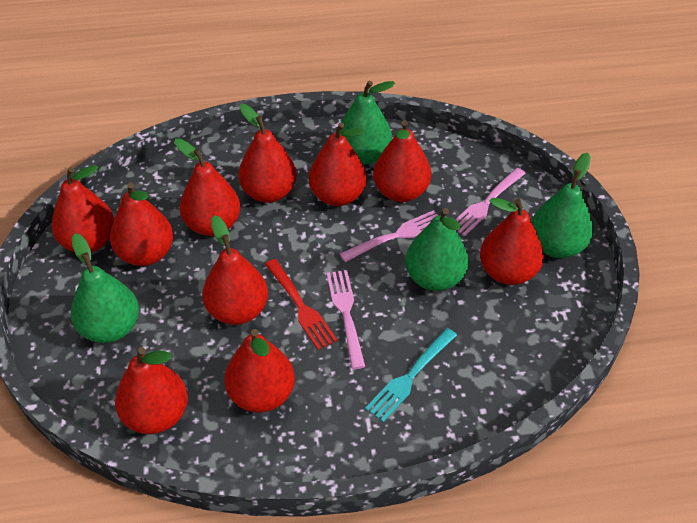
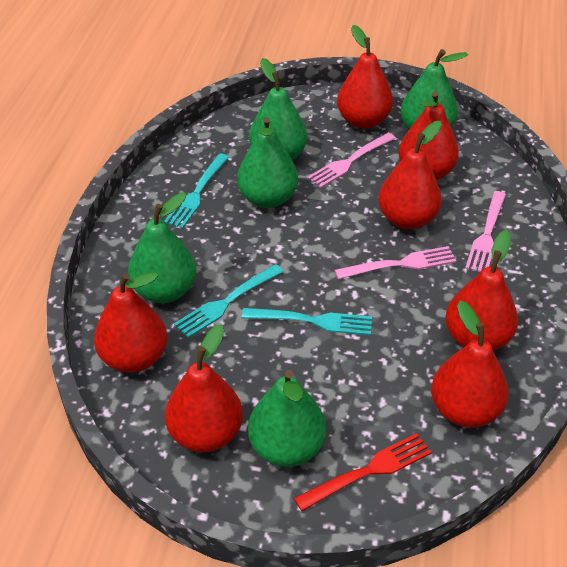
green pear: 4 -> 5
red pear: 10 -> 7
turquoise fork: 1 -> 3

